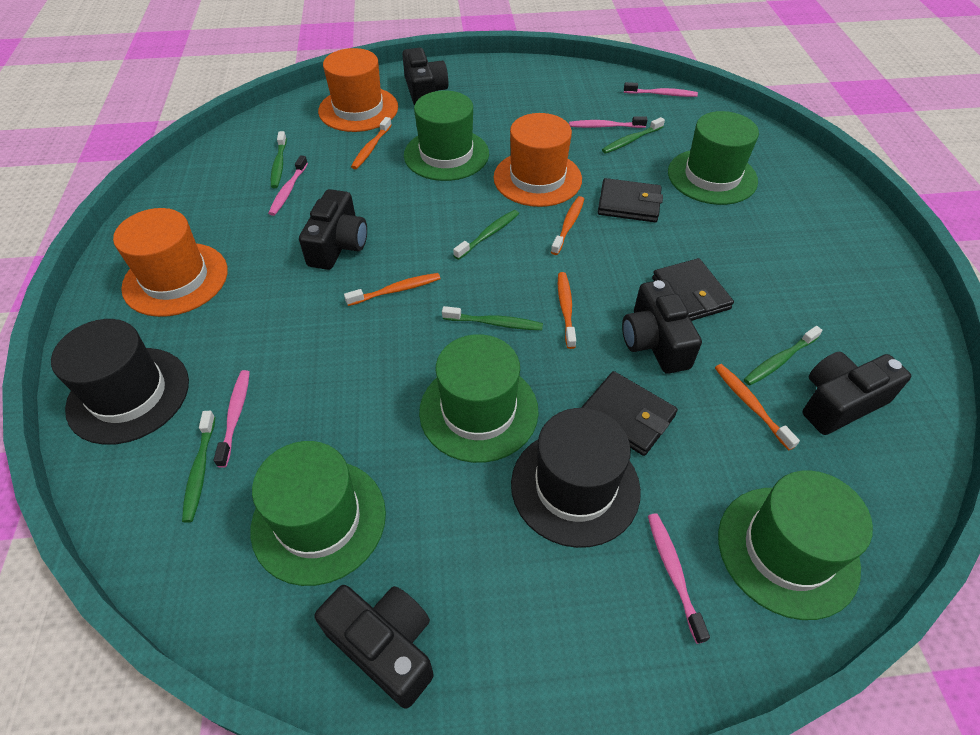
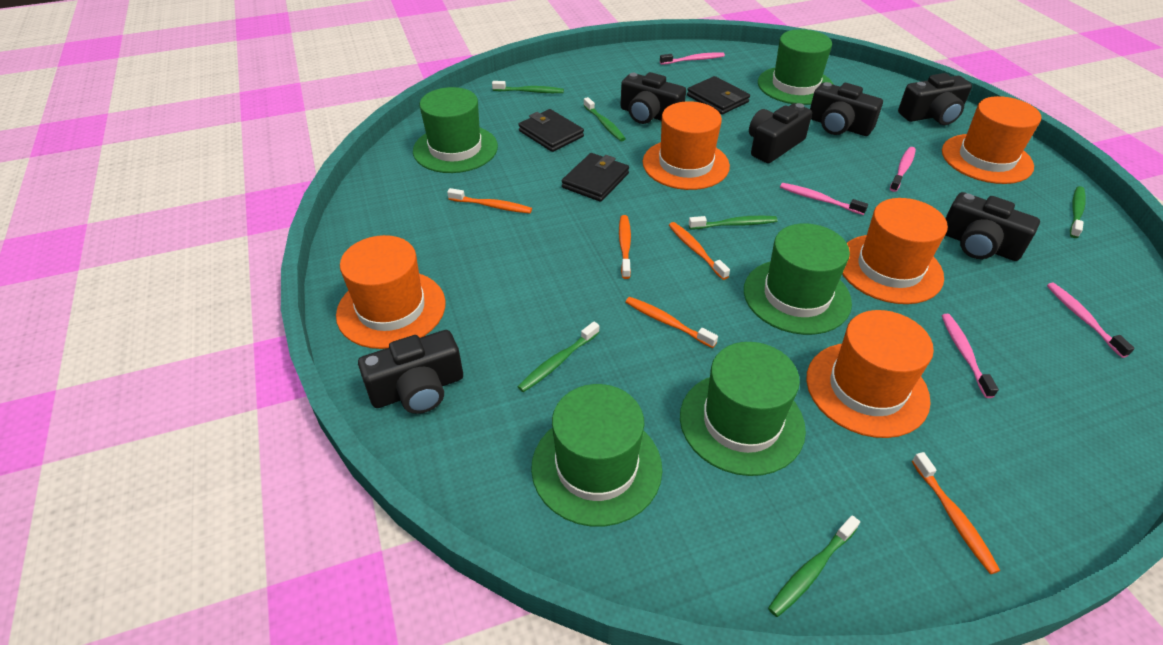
black camera: 5 -> 6
black hat: 2 -> 0
orange hat: 3 -> 5

